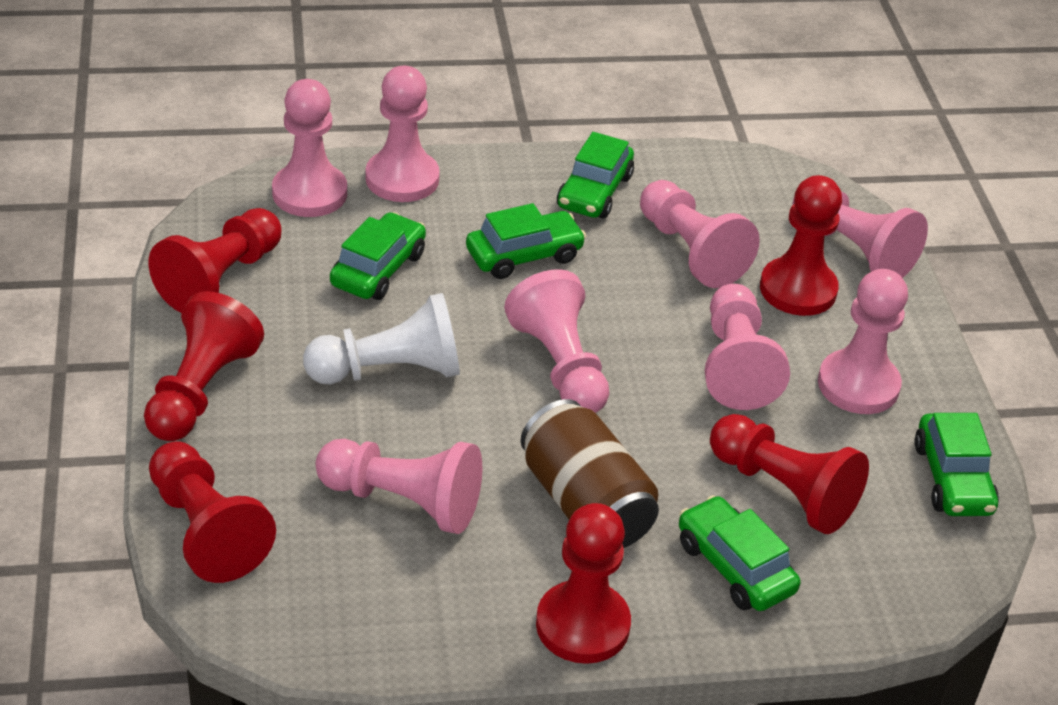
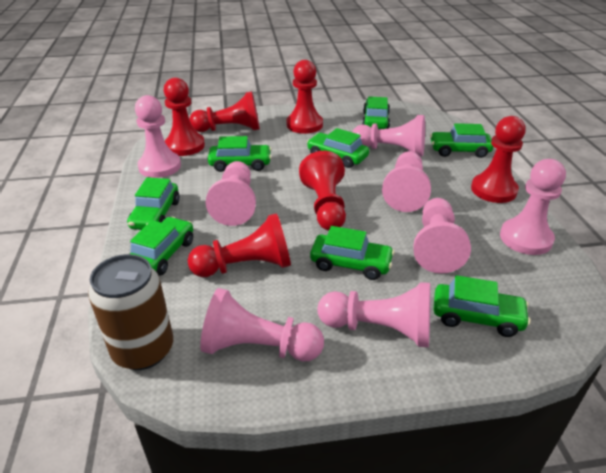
green car: 5 -> 8
white pawn: 1 -> 0

